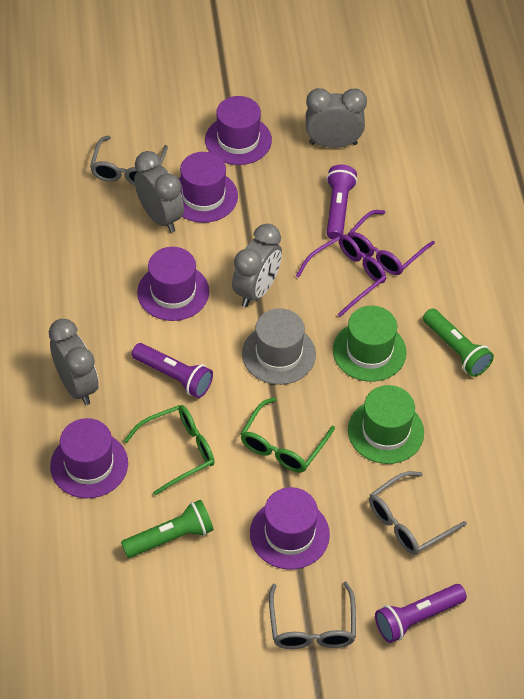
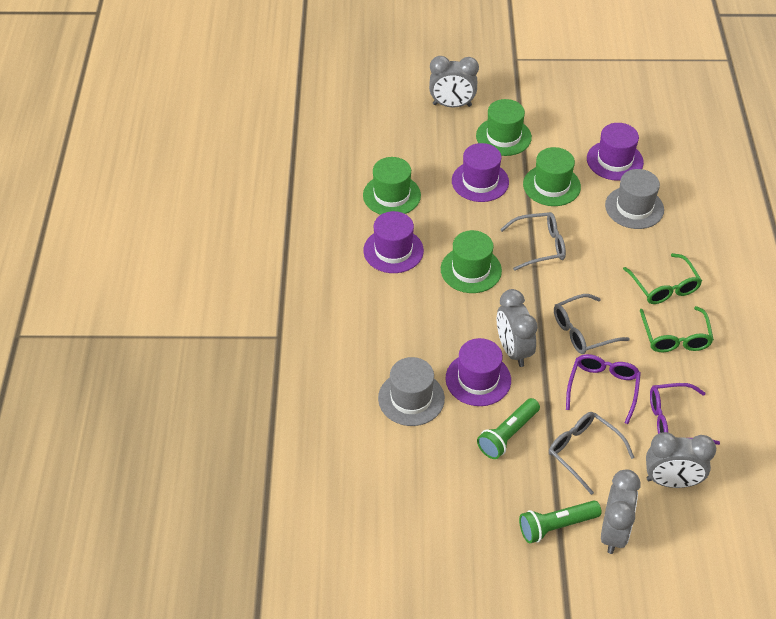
green hat: 2 -> 4
grey hat: 1 -> 2
purple flashlight: 3 -> 0
purple hat: 5 -> 4

